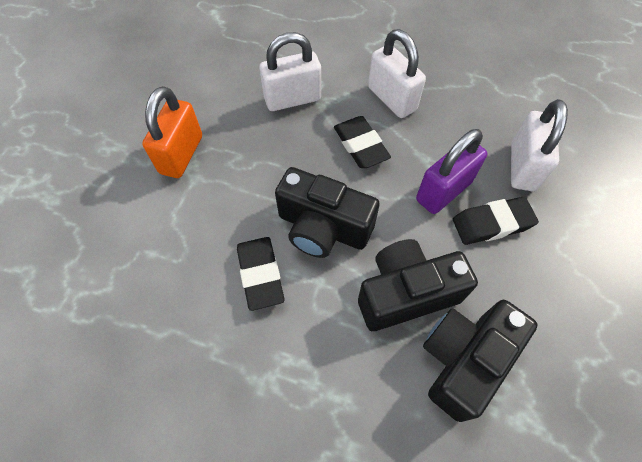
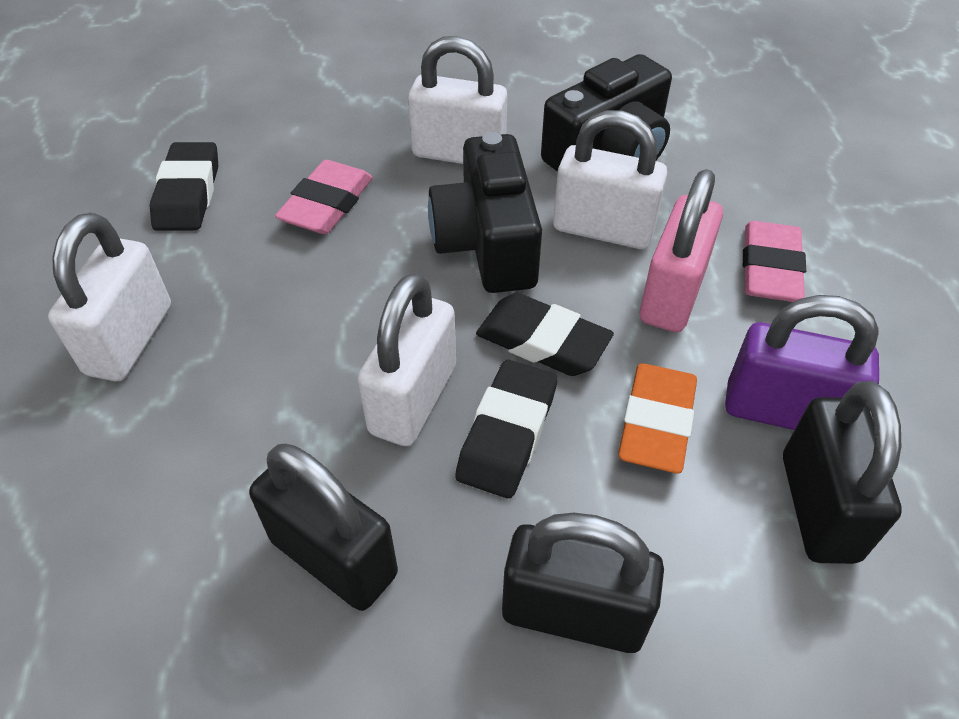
black camera: 3 -> 2
black padlock: 0 -> 3
orange eraser: 0 -> 1
orange padlock: 1 -> 0
pink eraser: 0 -> 2
pink padlock: 0 -> 1
white padlock: 3 -> 4

